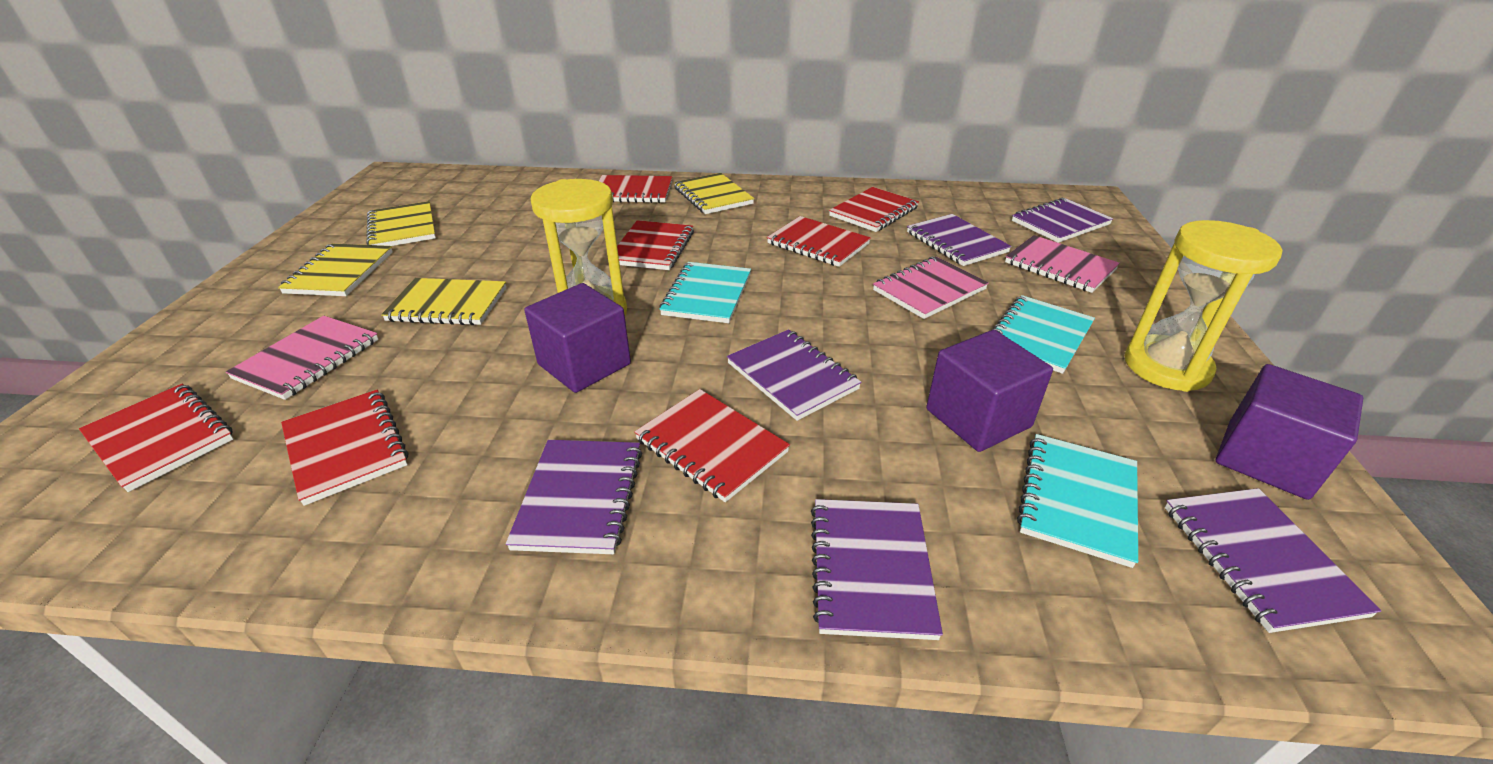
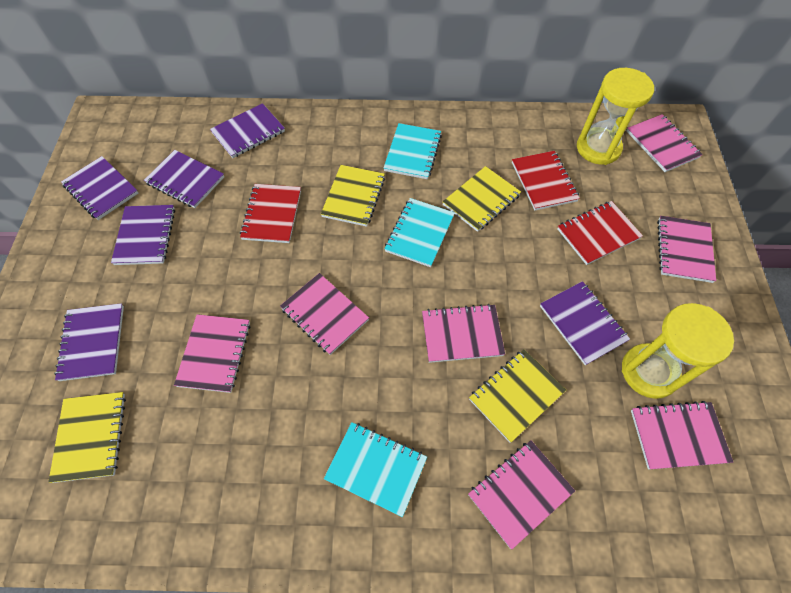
pink notebook: 3 -> 7
purple cube: 3 -> 0
red notebook: 7 -> 3

